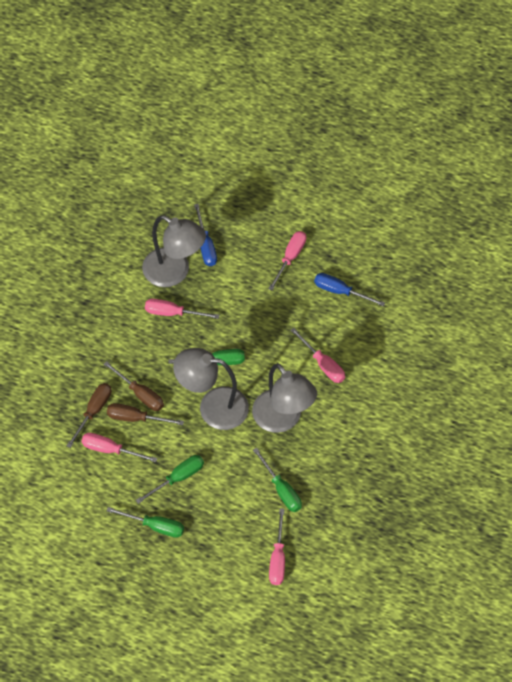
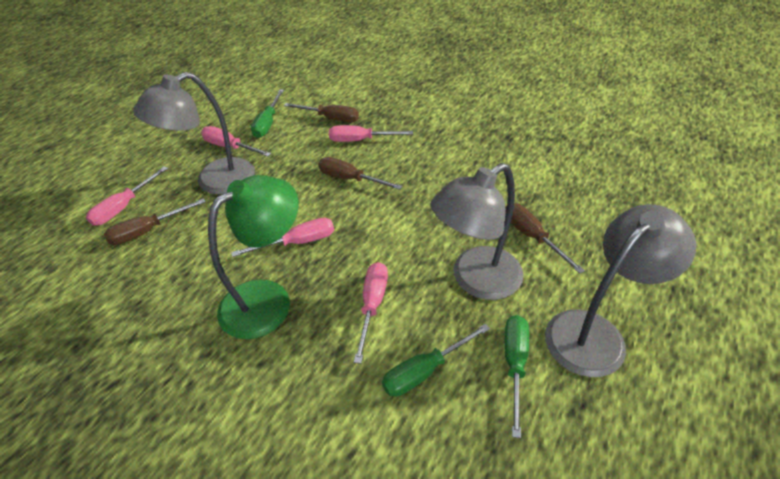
blue screwdriver: 2 -> 0
brown screwdriver: 3 -> 4
green lamp: 0 -> 1
green screwdriver: 4 -> 3

